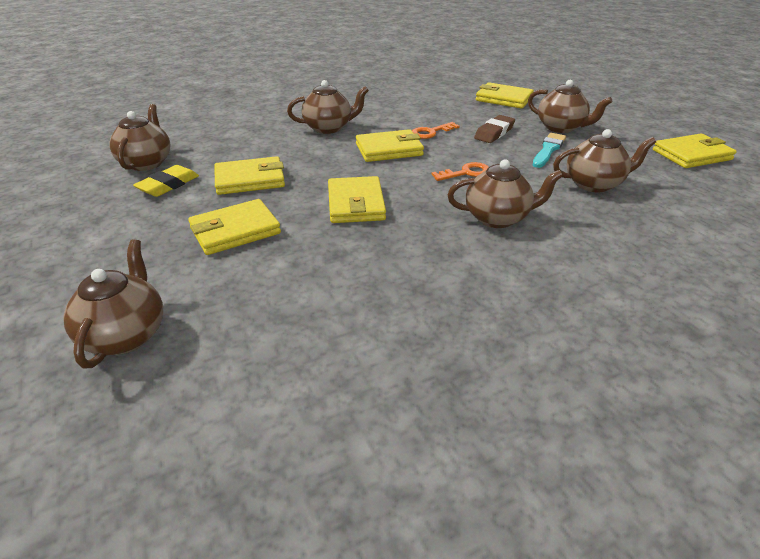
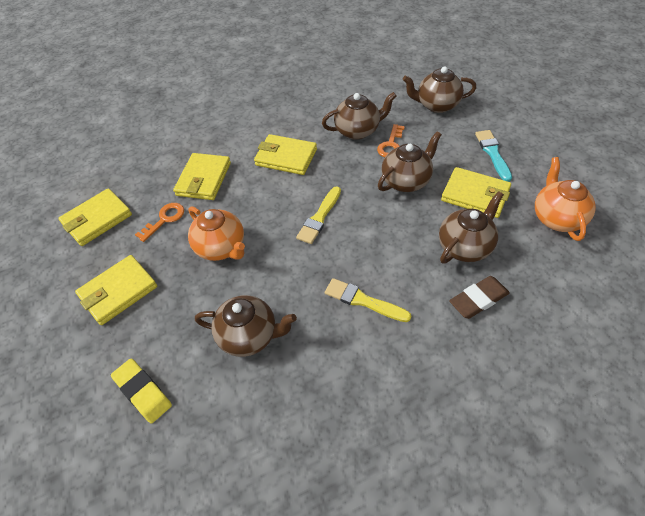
brown teapot: 6 -> 5
orange teapot: 0 -> 2
yellow brush: 0 -> 2
yellow wallet: 6 -> 5

